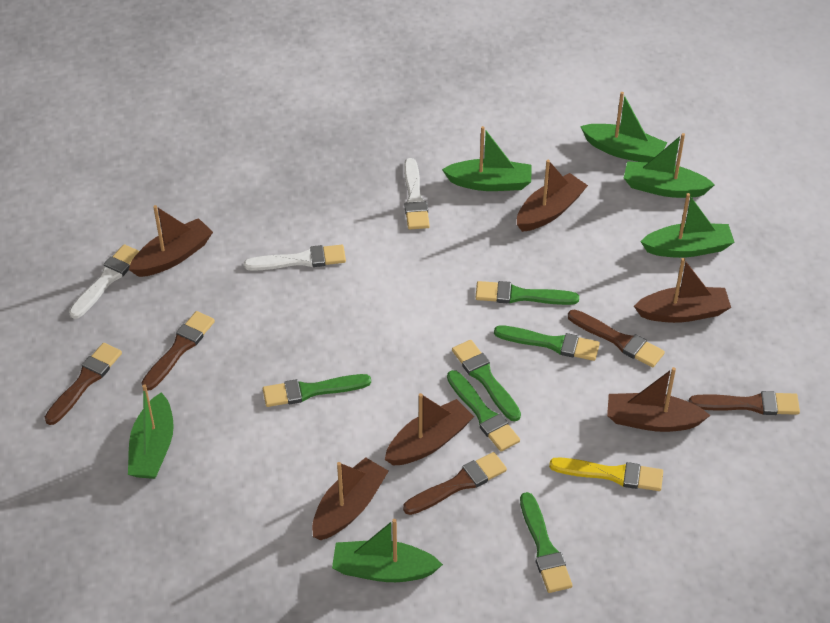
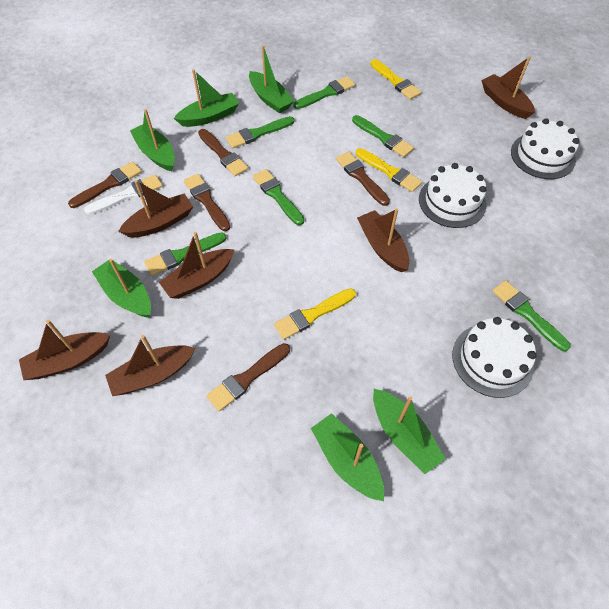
white brush: 3 -> 1
white cake: 0 -> 3
yellow brush: 1 -> 3

